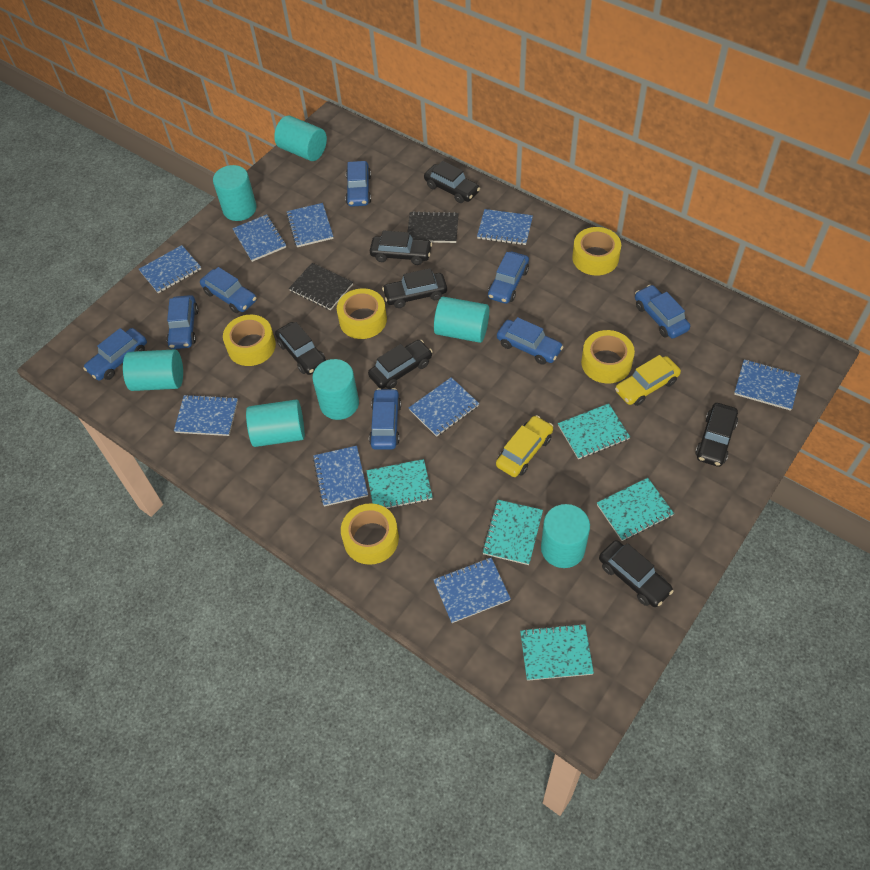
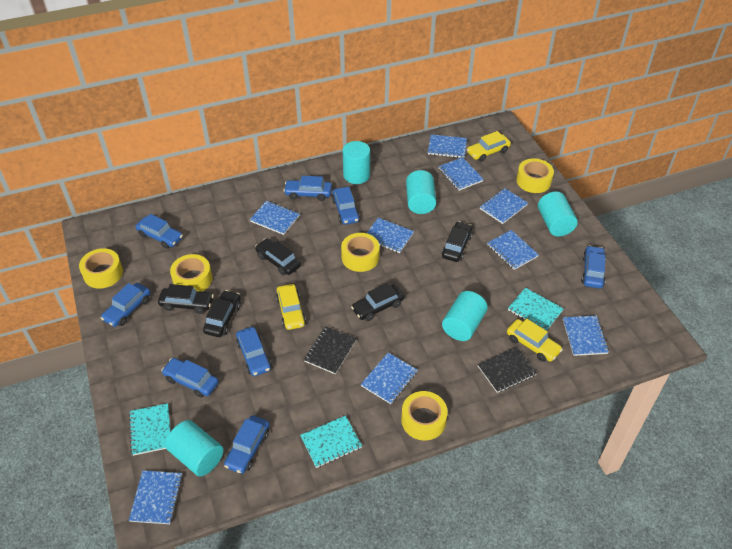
black car: 7 -> 5
turquoise cylinder: 7 -> 5
turquoise notebook: 5 -> 3
yellow car: 2 -> 3

